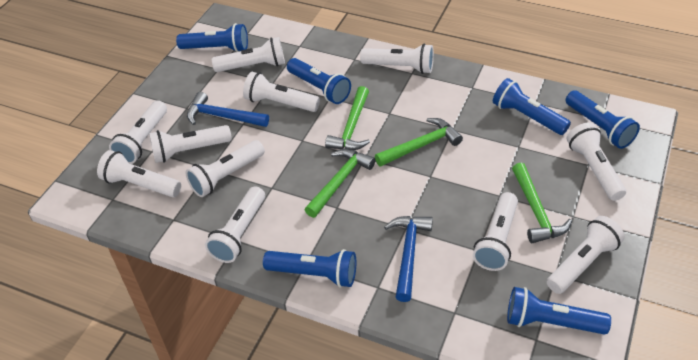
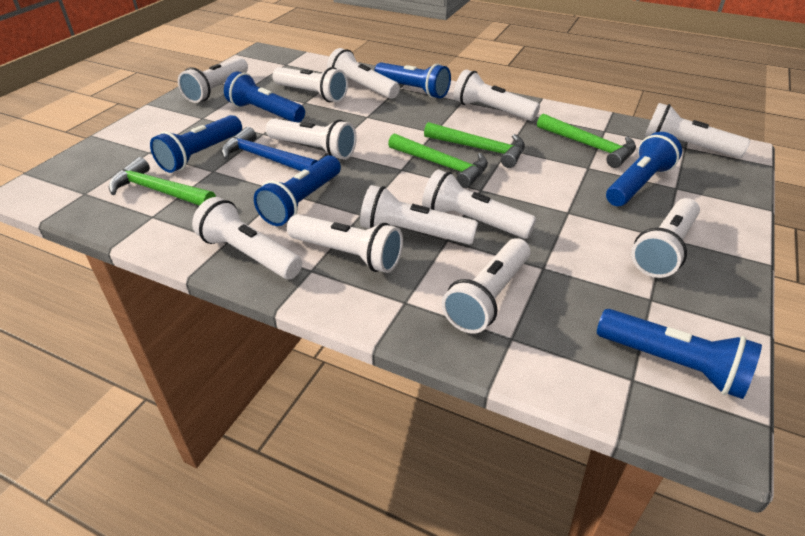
blue hammer: 2 -> 1
white flashlight: 11 -> 12

